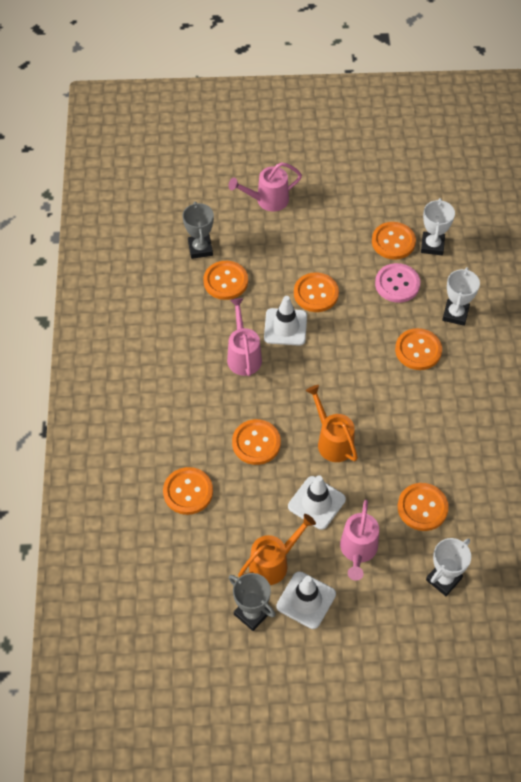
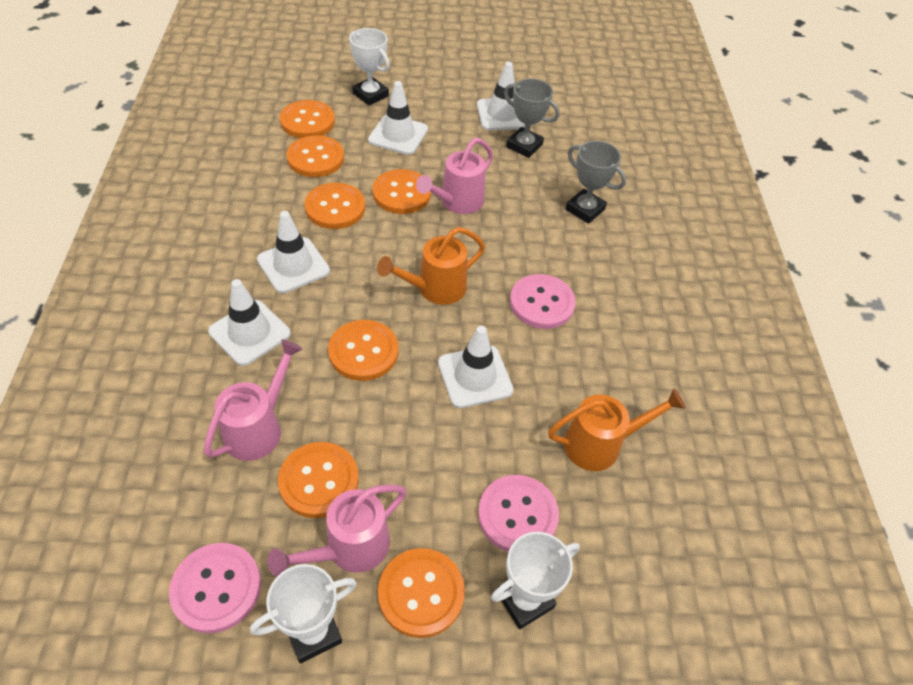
pink button: 1 -> 3
white traffic cone: 3 -> 5

